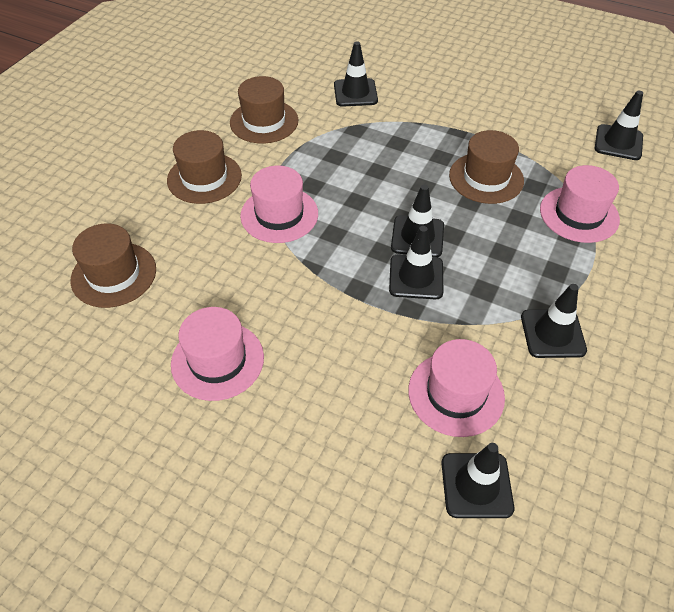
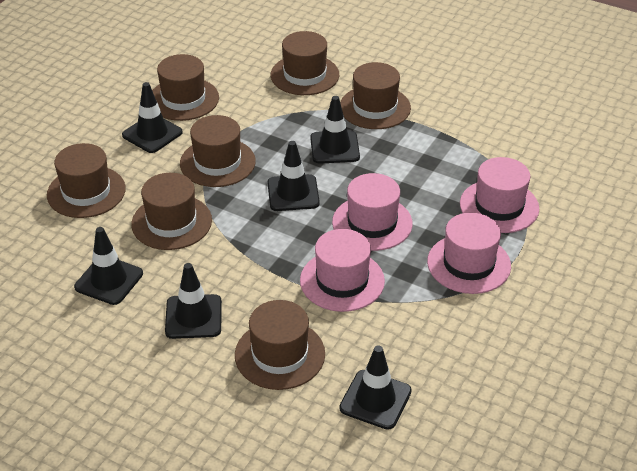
brown hat: 4 -> 7

